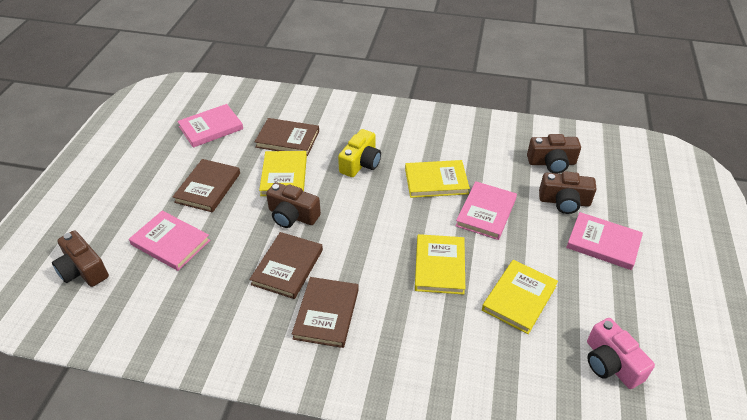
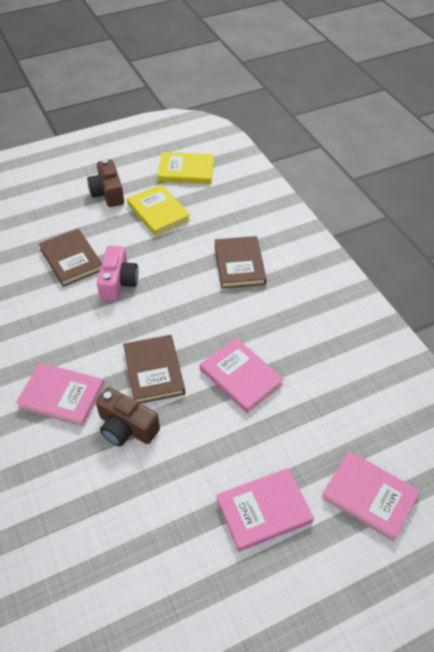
brown book: 4 -> 3
brown camera: 4 -> 2
yellow book: 4 -> 2
yellow camera: 1 -> 0

